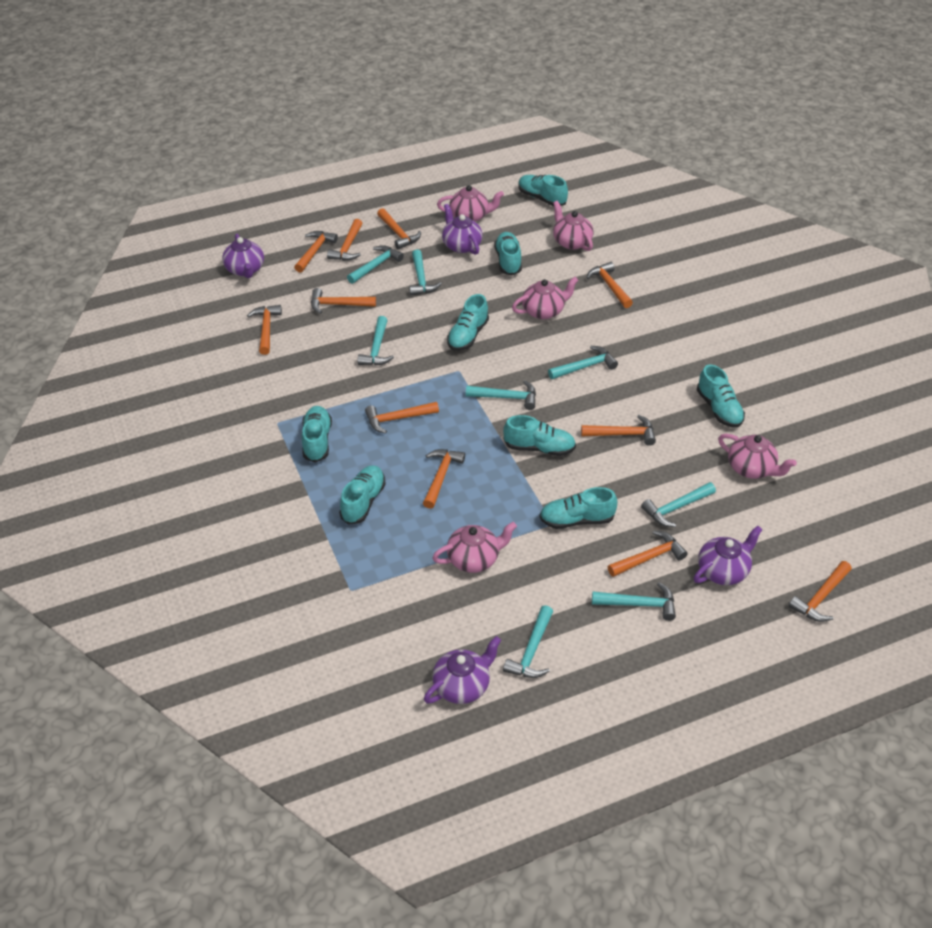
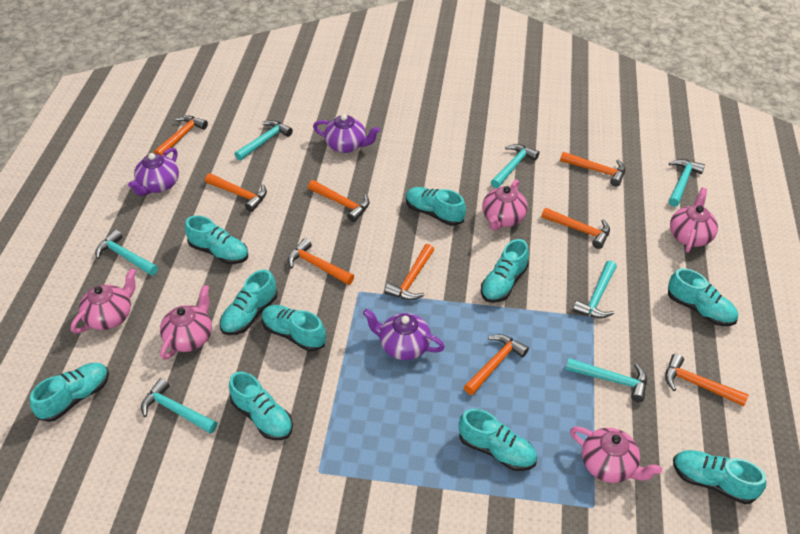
orange hammer: 11 -> 9
purple teapot: 4 -> 3
turquoise hammer: 8 -> 7
turquoise shoe: 8 -> 10

